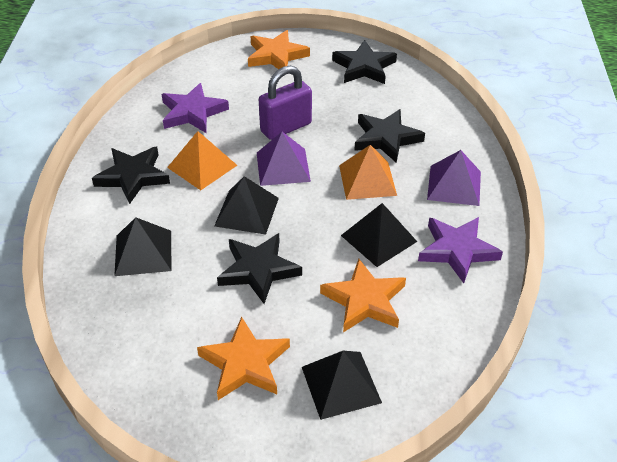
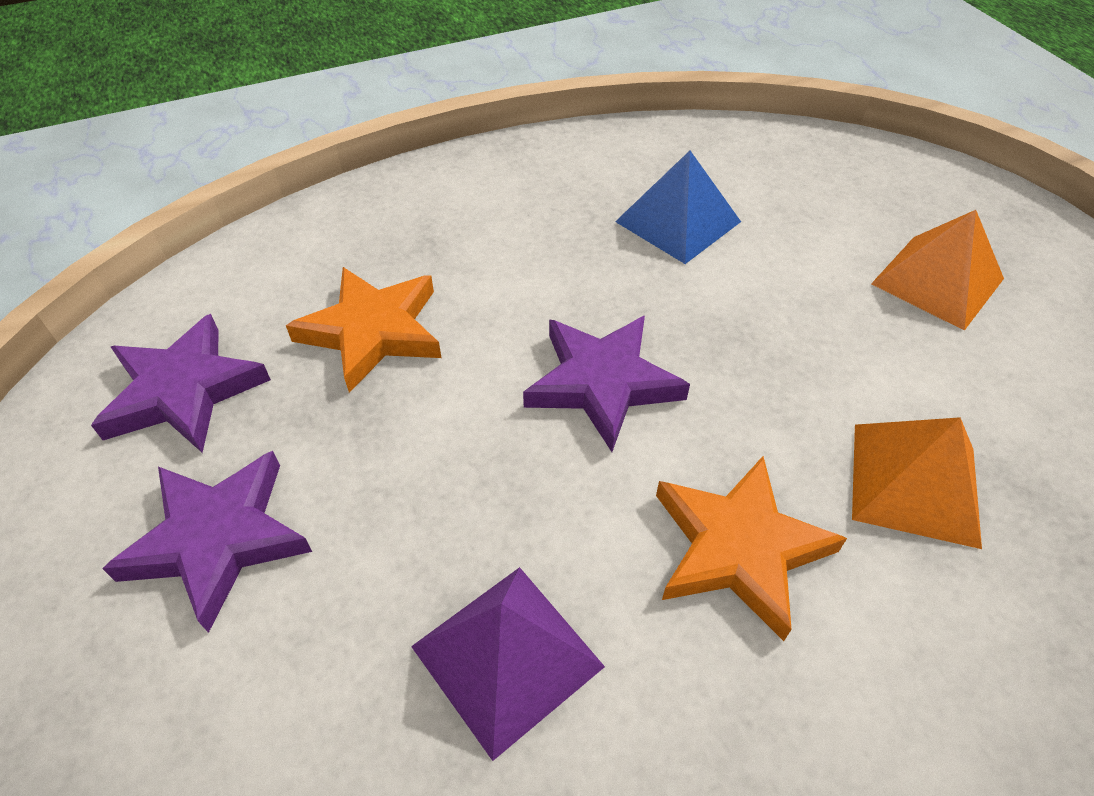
black pyramid: 4 -> 0
black star: 4 -> 0
blue pyramid: 0 -> 1
orange star: 3 -> 2
purple padlock: 1 -> 0
purple pyramid: 2 -> 1
purple star: 2 -> 3

